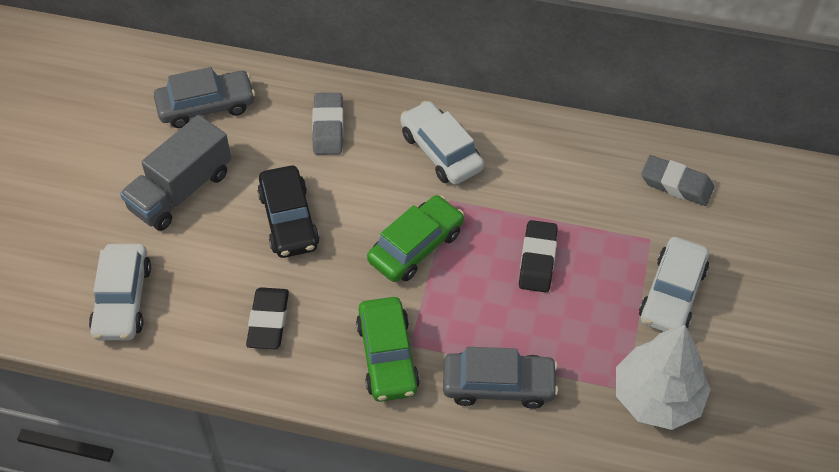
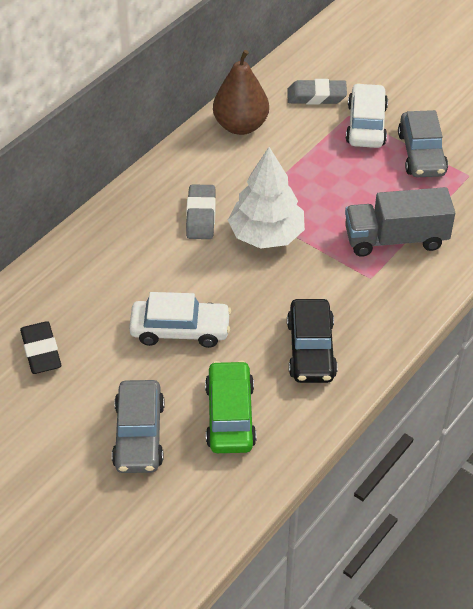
black eraser: 2 -> 1
brown pear: 0 -> 1
green car: 2 -> 1
white car: 3 -> 2

